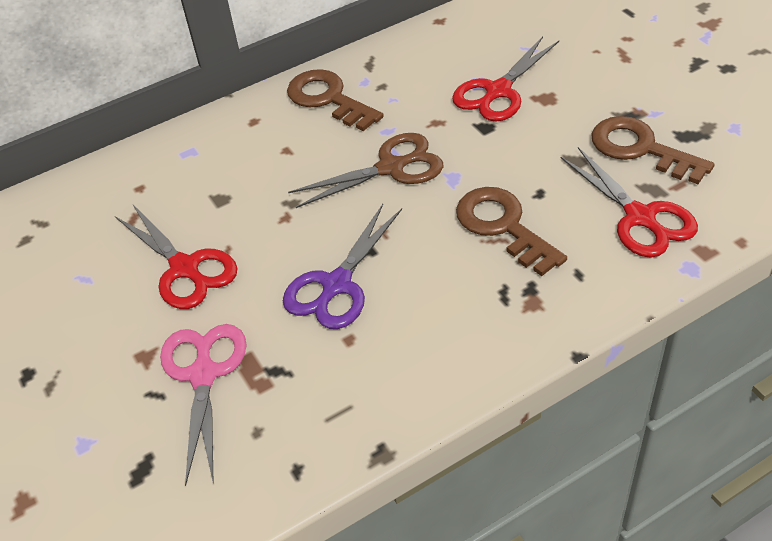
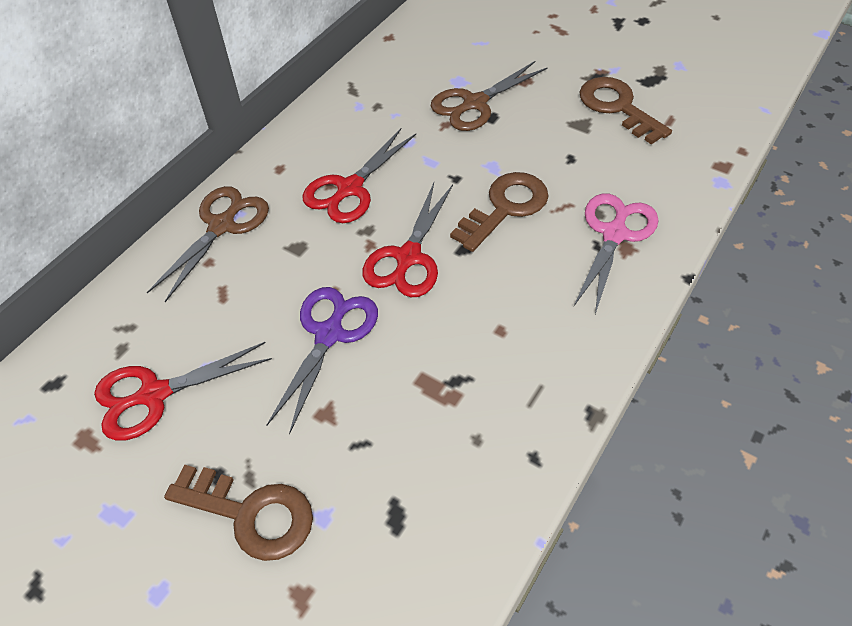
brown scissors: 1 -> 2

